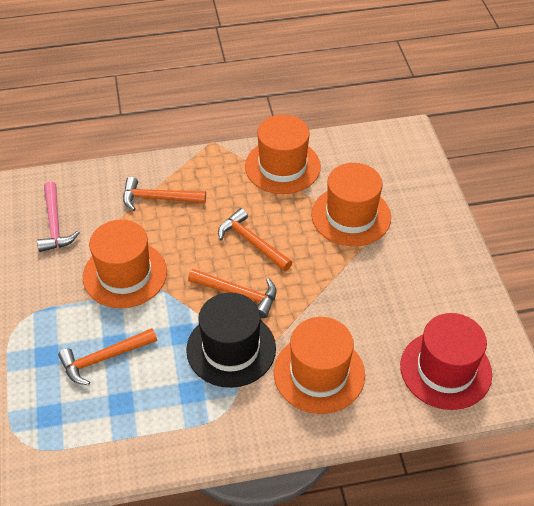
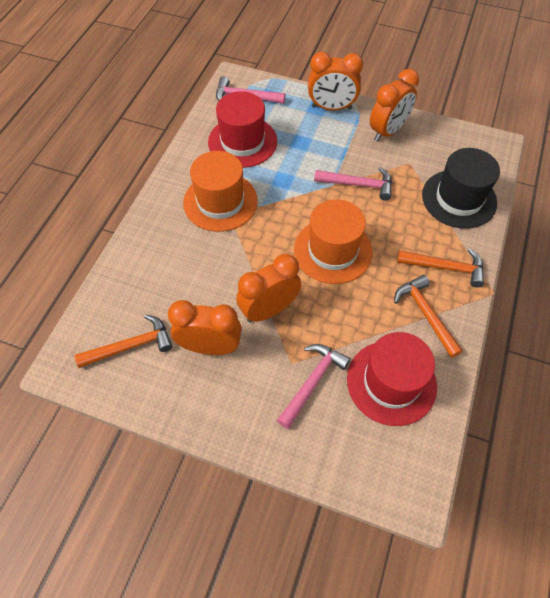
orange clock: 0 -> 4
orange hammer: 4 -> 3
orange hat: 4 -> 2
pink hammer: 1 -> 3
red hat: 1 -> 2

